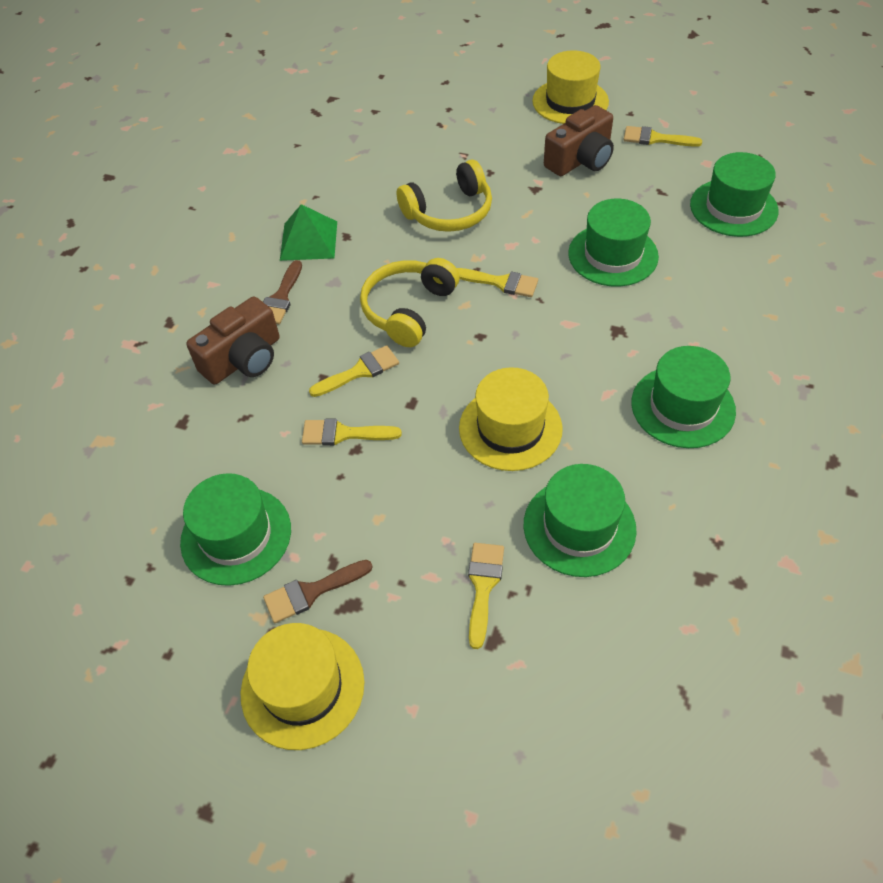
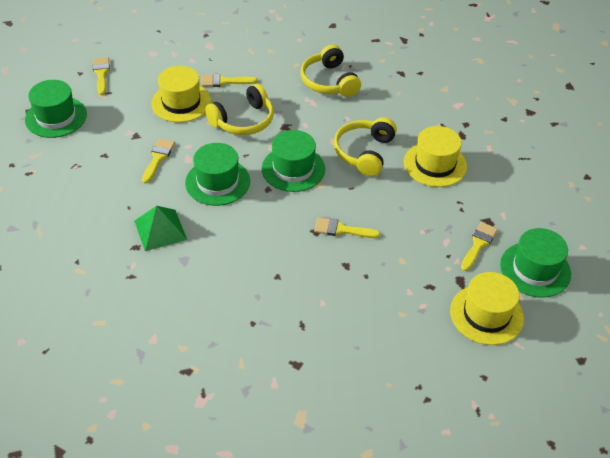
brown brush: 2 -> 0
brown camera: 2 -> 0
green hat: 5 -> 4
yellow headphones: 2 -> 3

